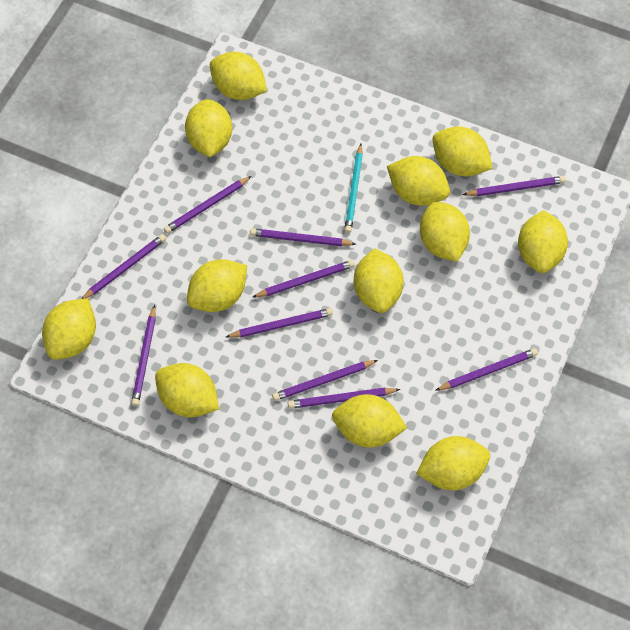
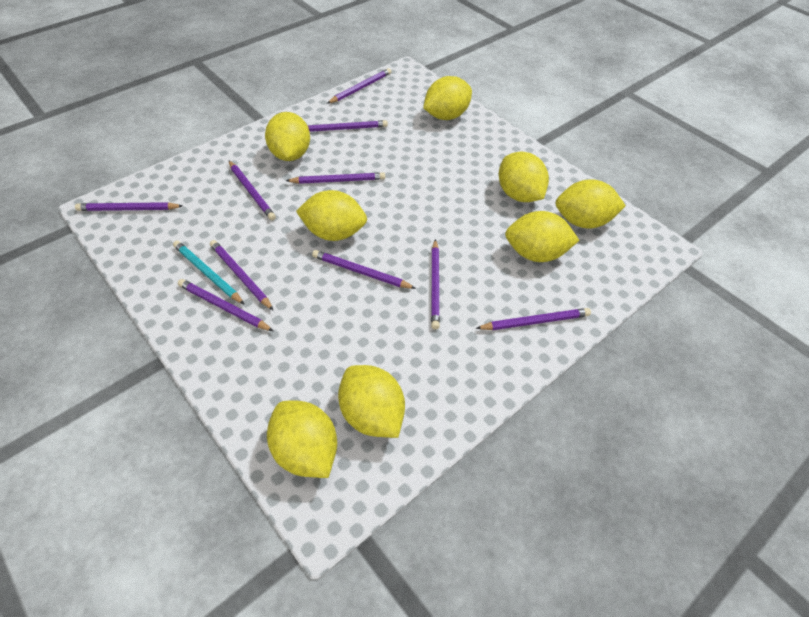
yellow lemon: 12 -> 8

